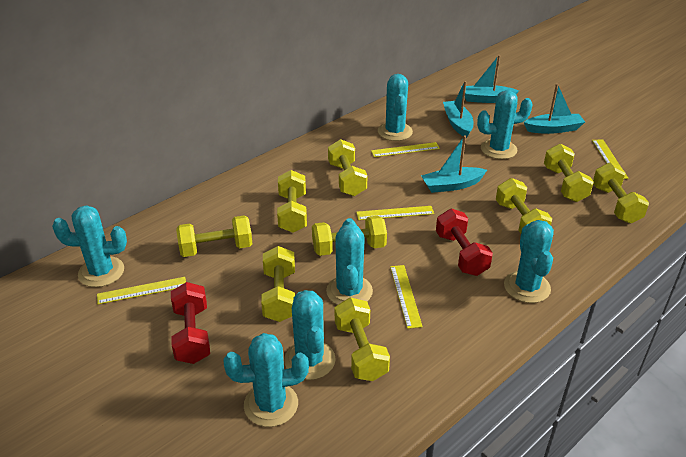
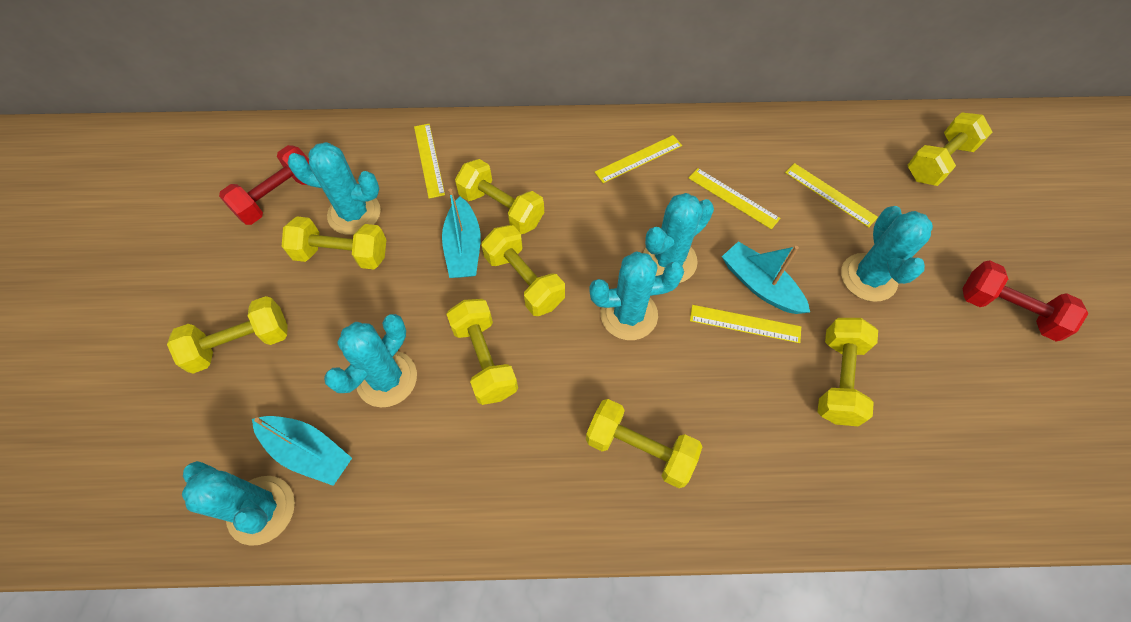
turquoise boat: 4 -> 3
turquoise cactus: 7 -> 6
yellow dumbbell: 9 -> 8

